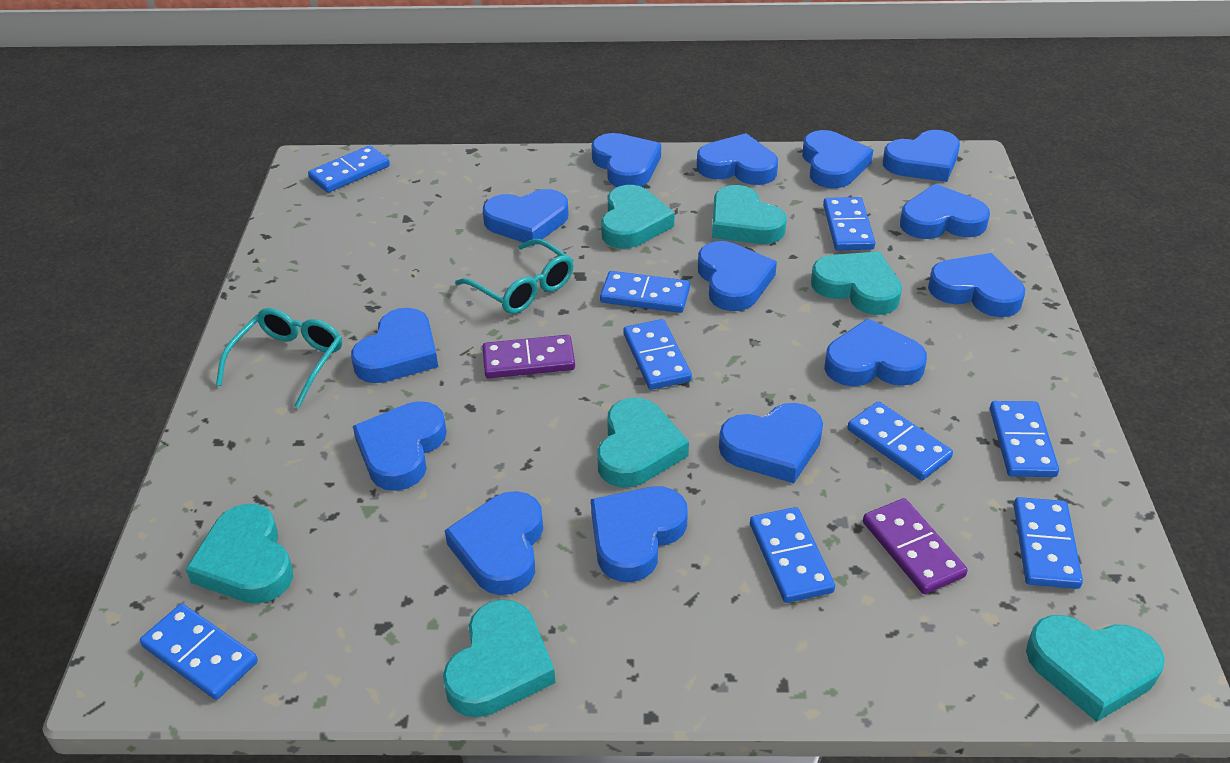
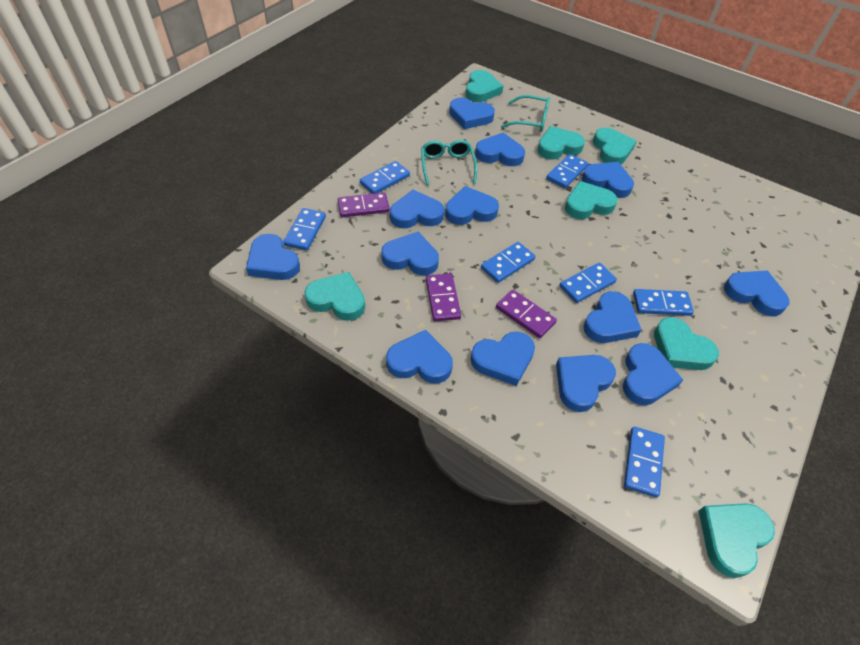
blue domino: 9 -> 7
blue heart: 14 -> 13
purple domino: 2 -> 3

